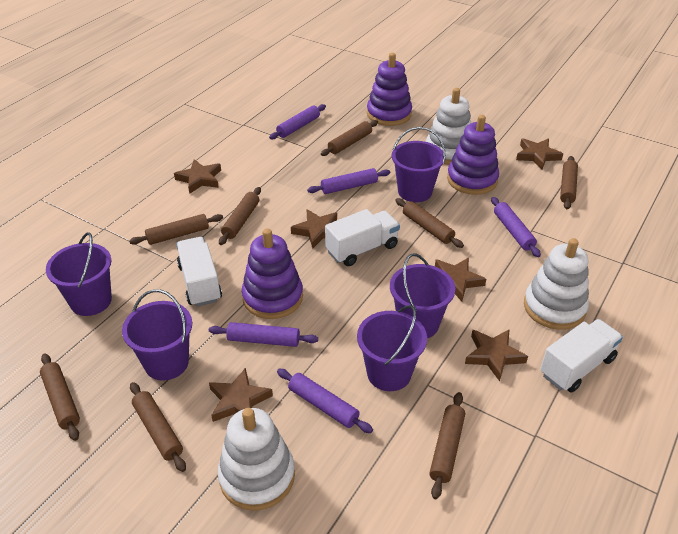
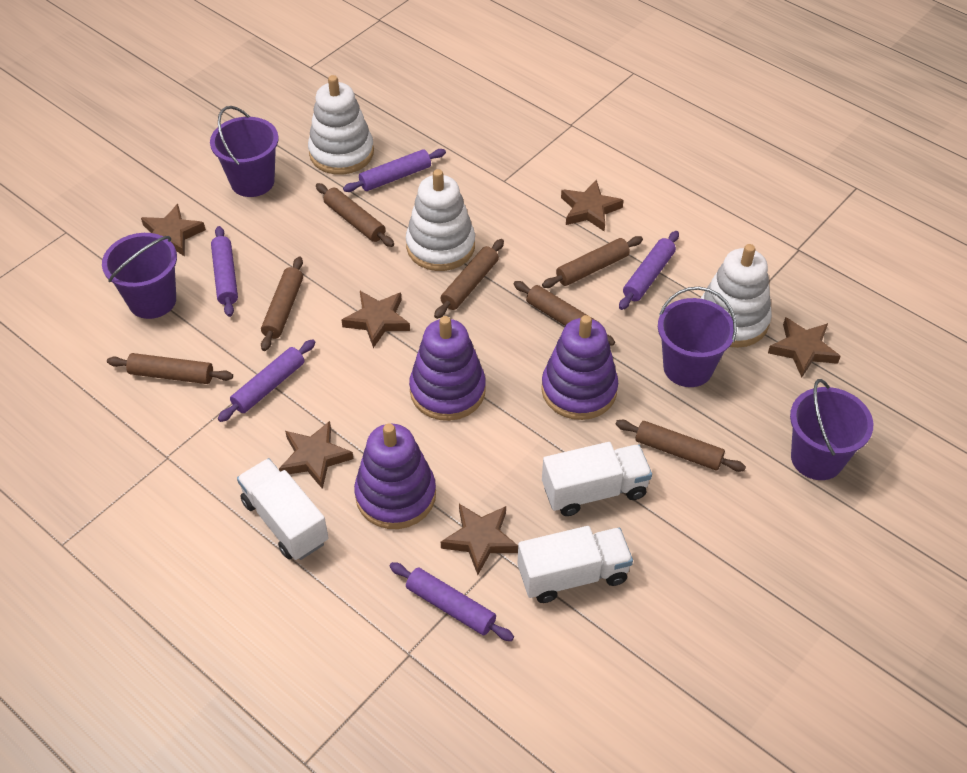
brown rolling pin: 8 -> 7
purple bucket: 5 -> 4

